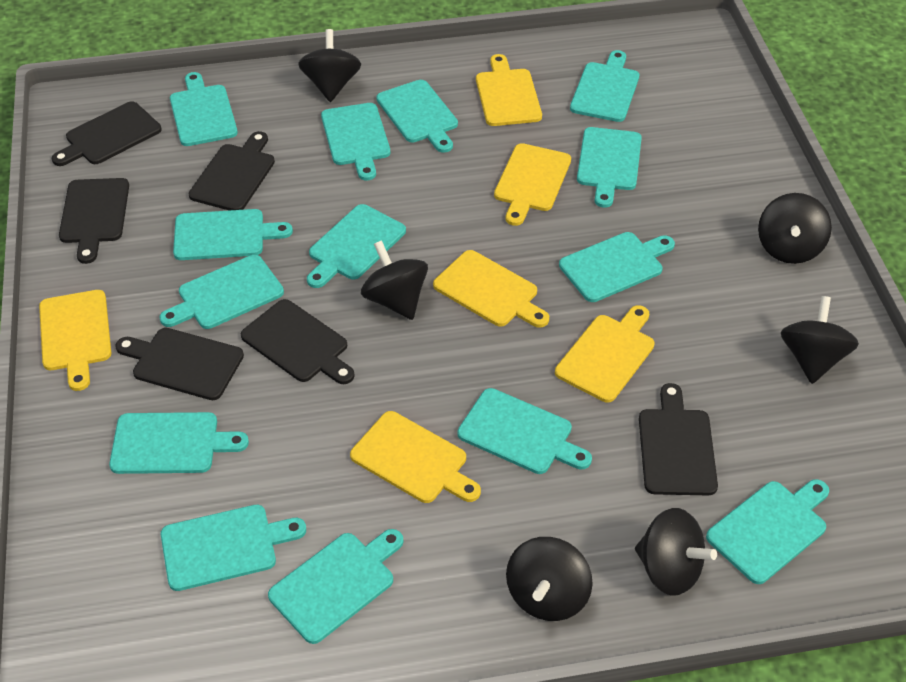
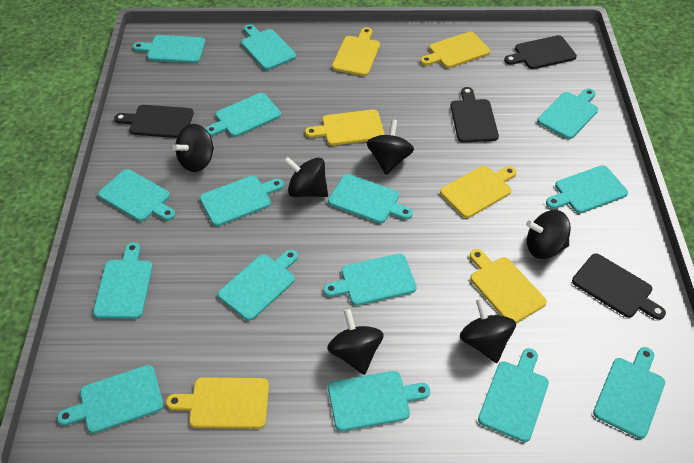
black cutting board: 6 -> 4
turquoise cutting board: 14 -> 15

